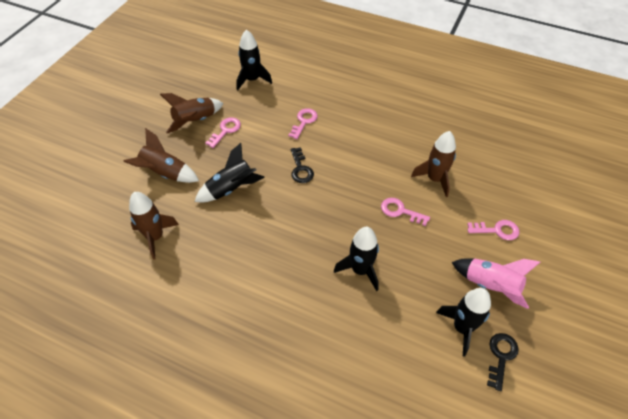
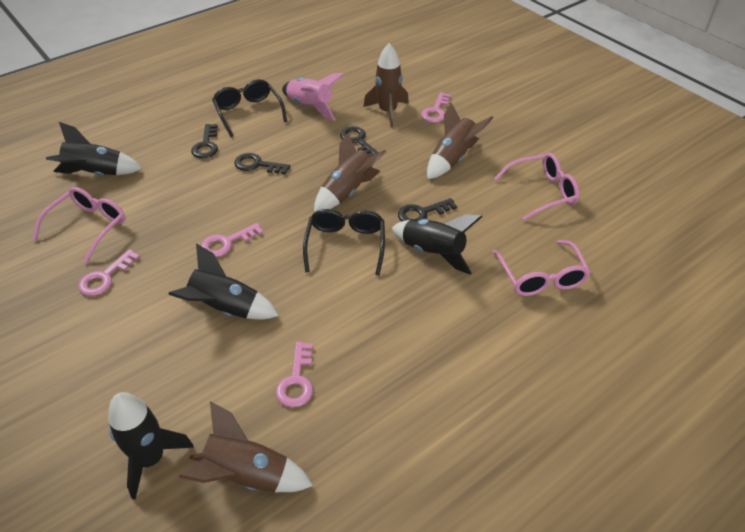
black glasses: 0 -> 2
black key: 2 -> 4
pink glasses: 0 -> 3

